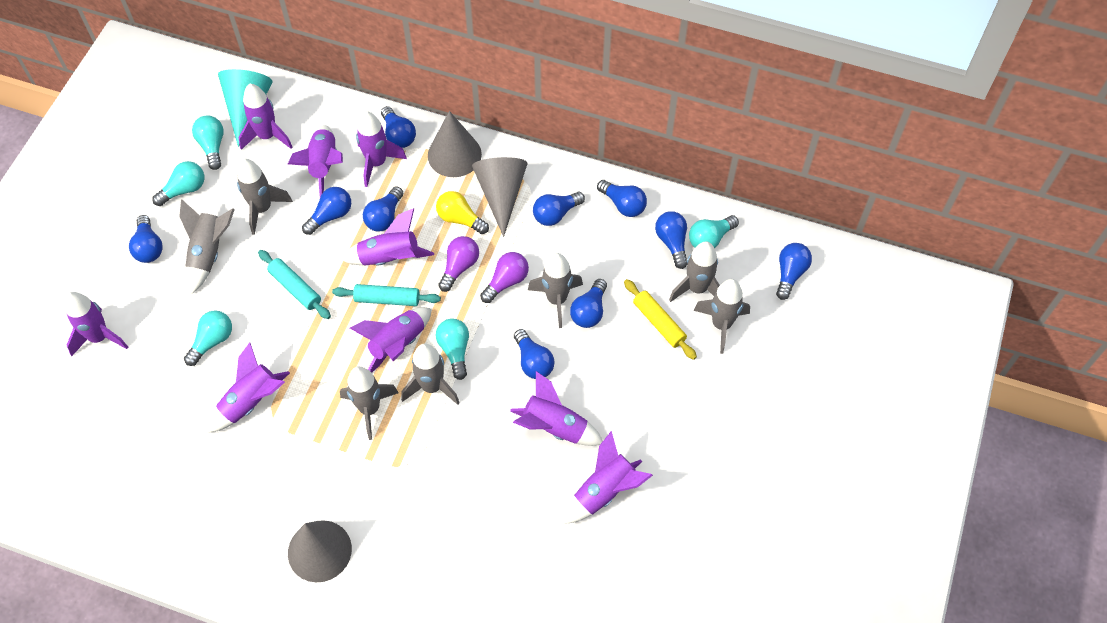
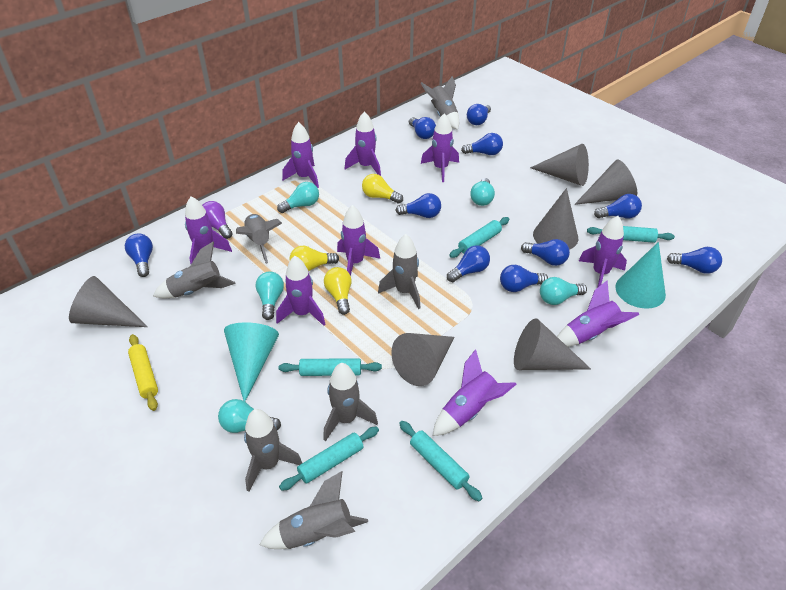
grey cone: 3 -> 6
purple light bulb: 2 -> 1
turquoise cone: 1 -> 2
turquoise rolling pin: 2 -> 5
yellow light bulb: 1 -> 3

